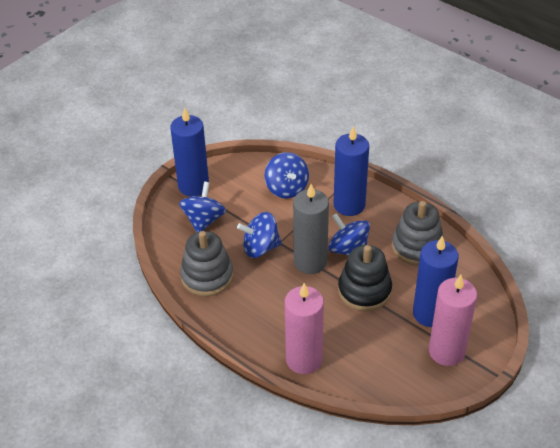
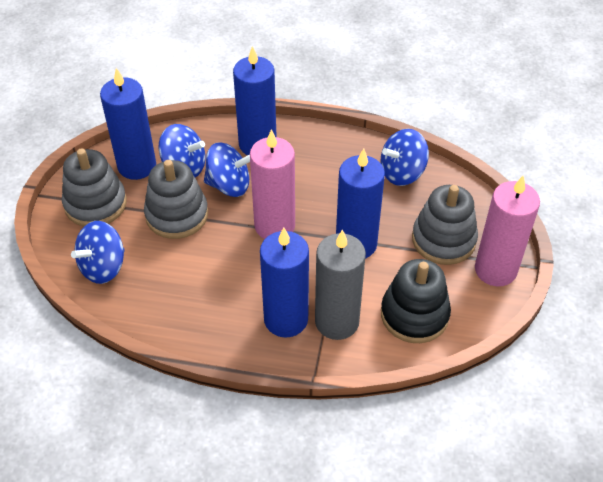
blue candle: 3 -> 4
grey stacking toy: 2 -> 3

